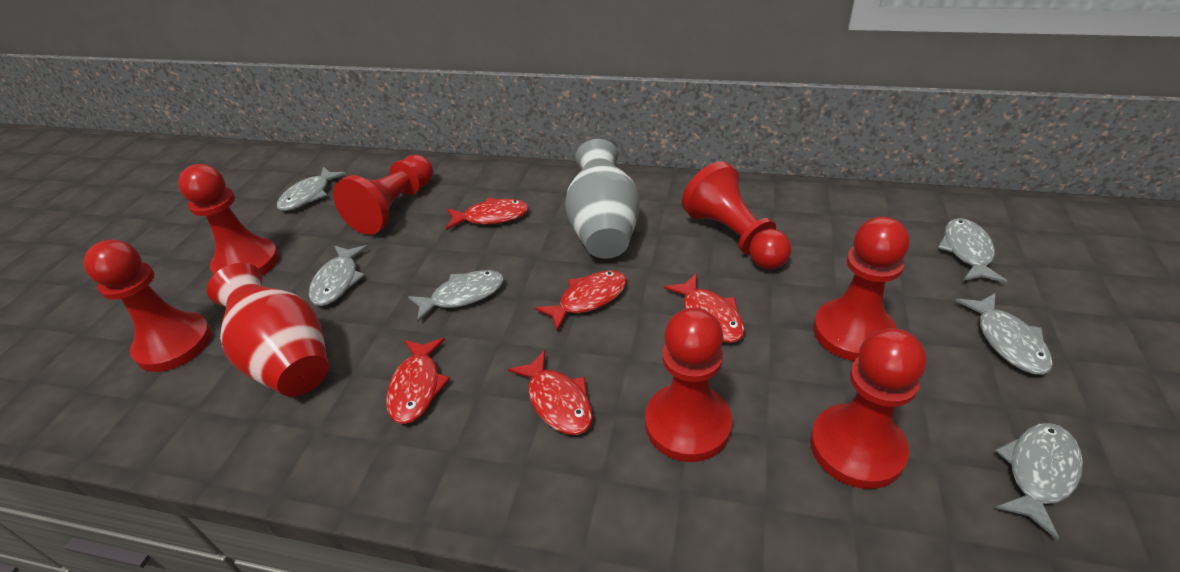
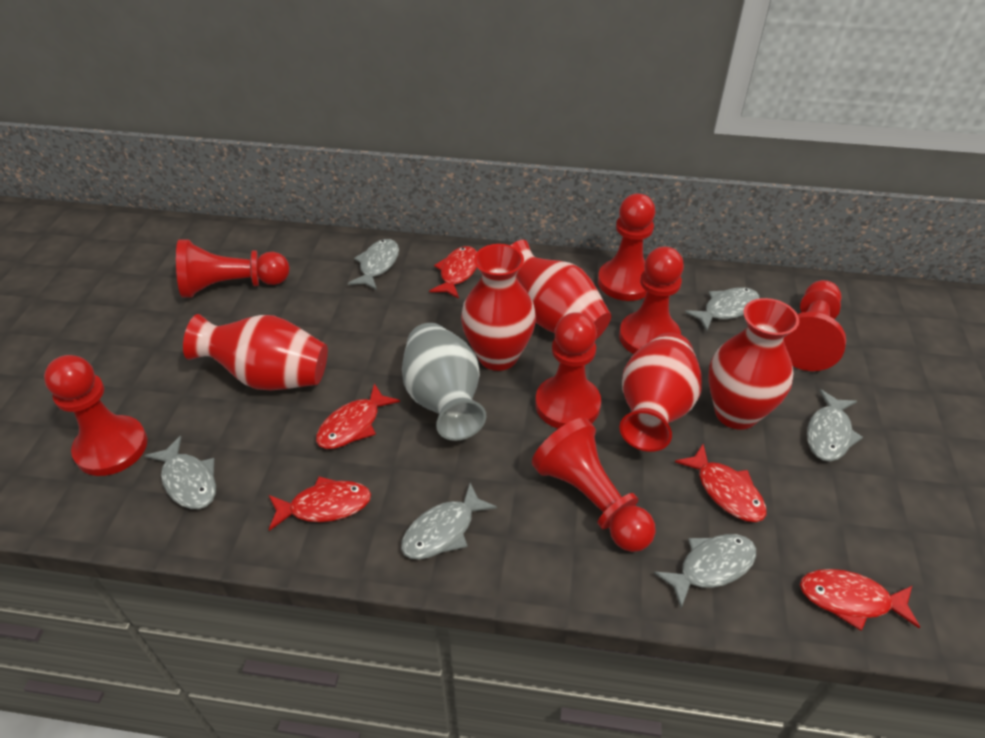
red vase: 1 -> 5

